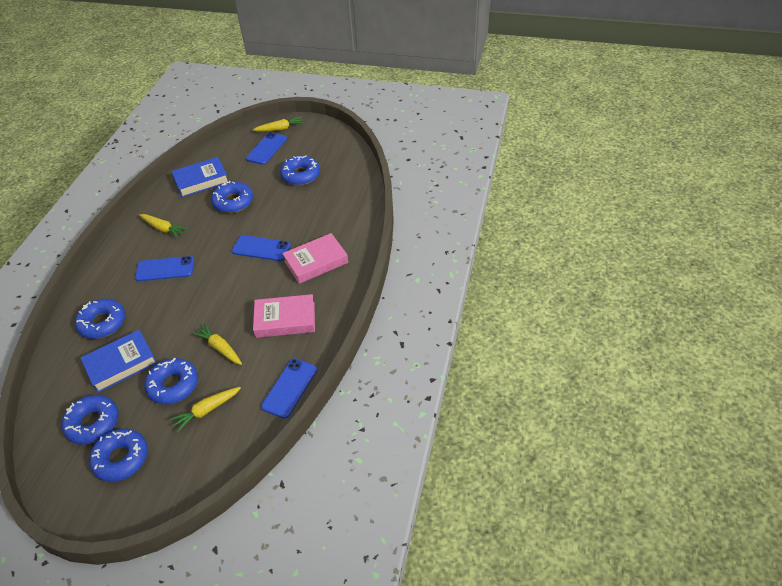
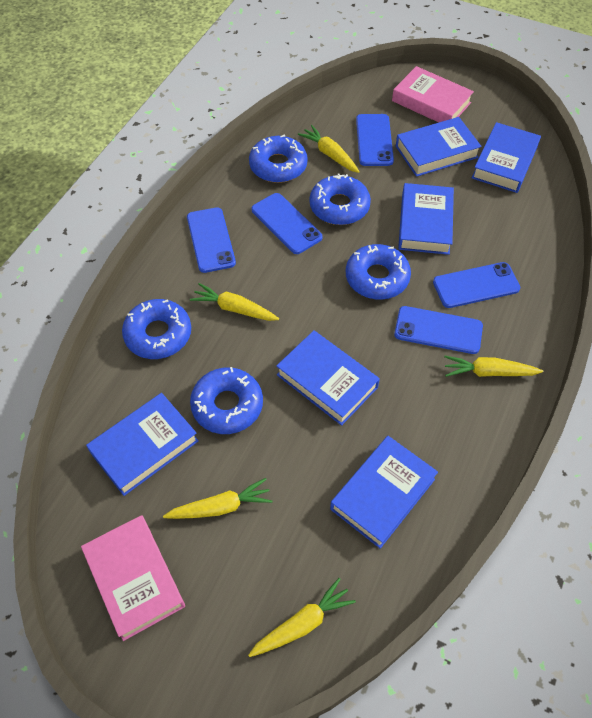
blue book: 2 -> 6
blue donut: 6 -> 5
blue phone: 4 -> 5
yellow carrot: 4 -> 5

